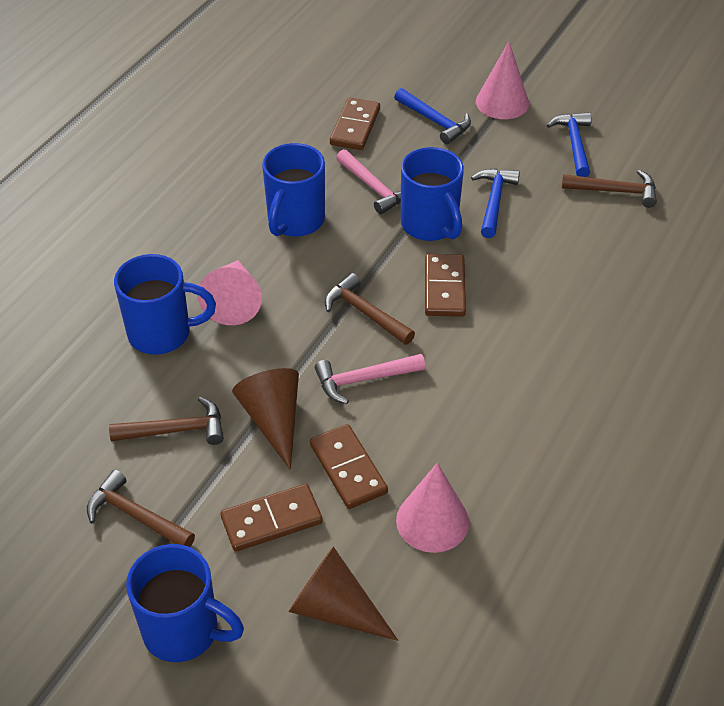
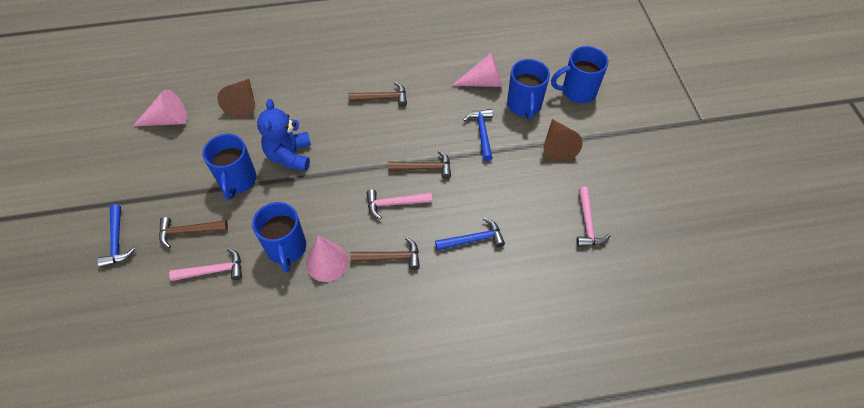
blue teddy bear: 0 -> 1
brown domino: 4 -> 0
pink hammer: 2 -> 3

